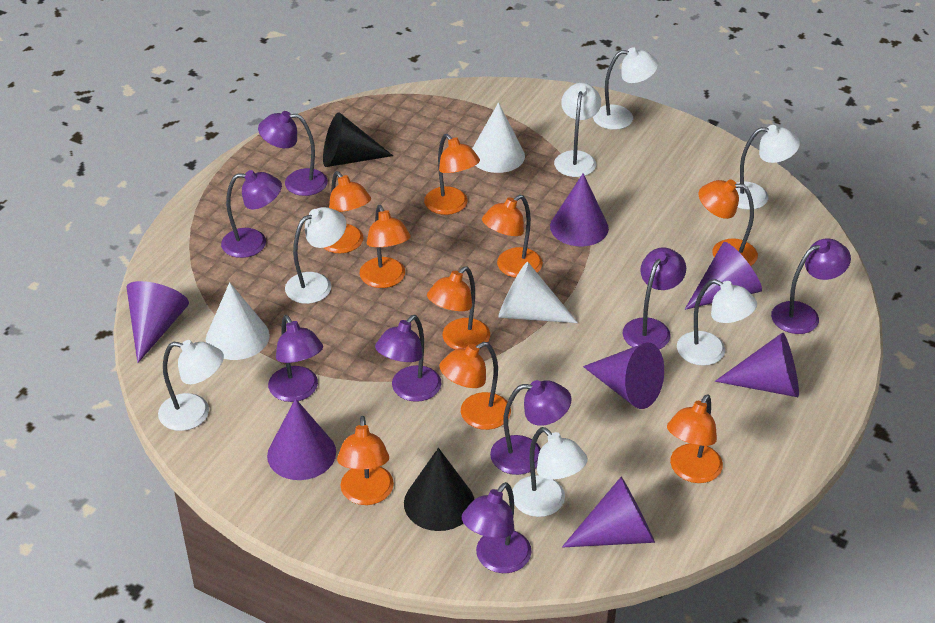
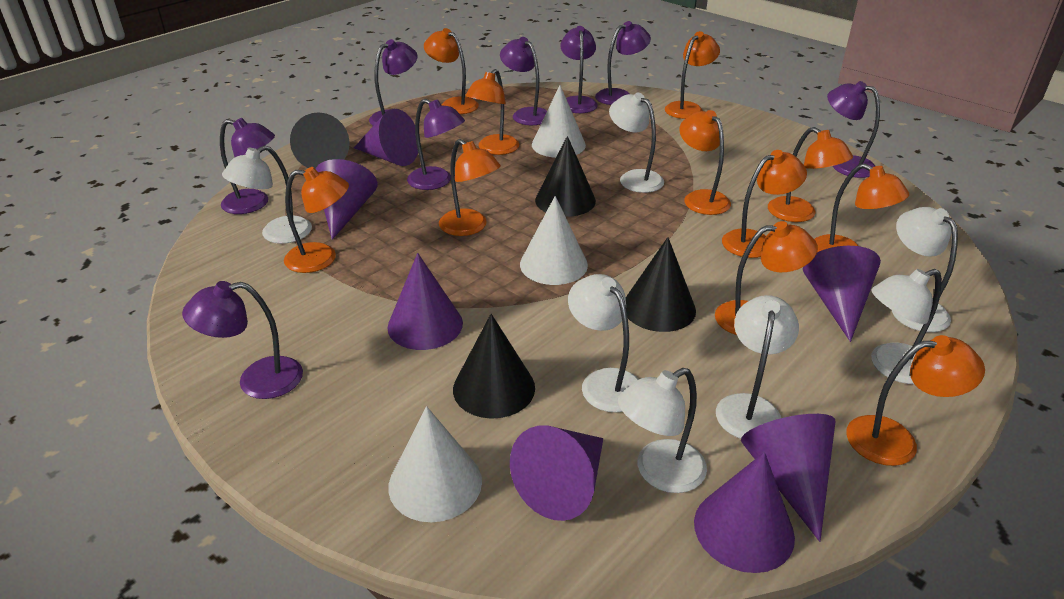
black cone: 2 -> 4
orange lamp: 9 -> 11

